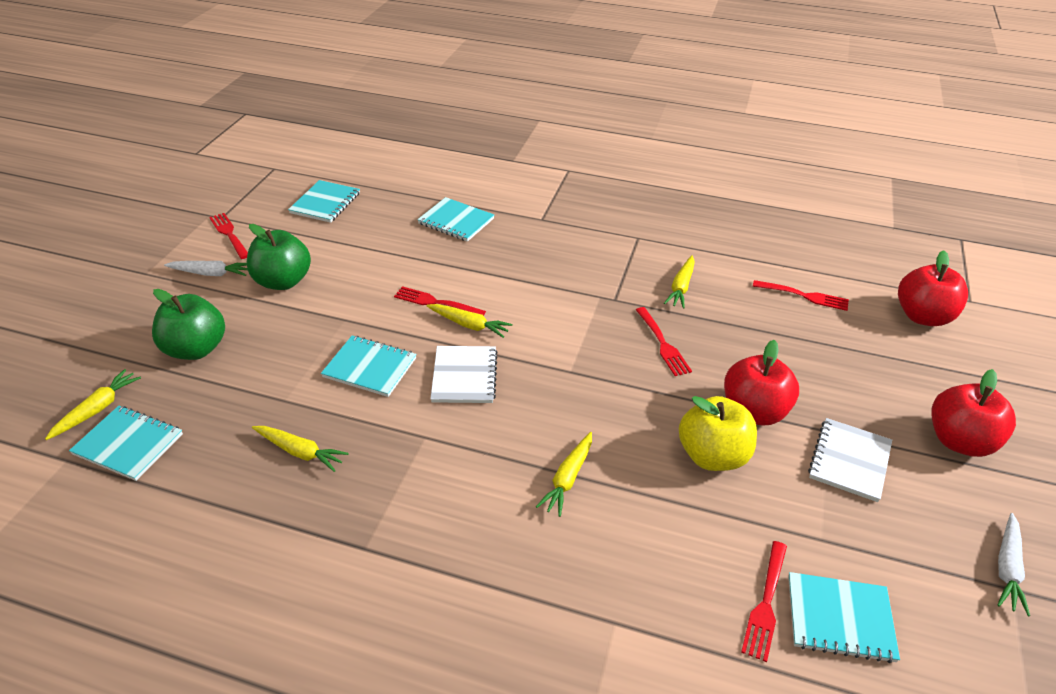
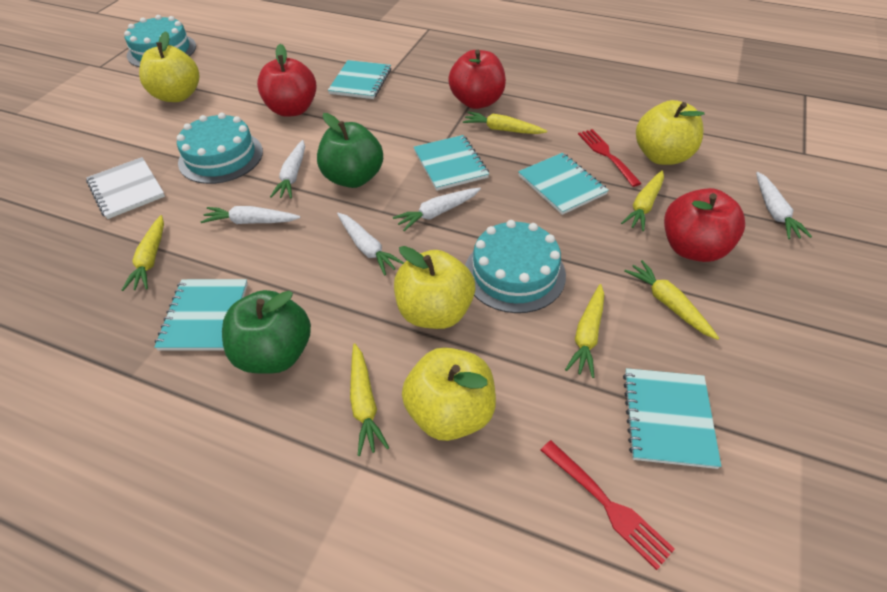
red fork: 5 -> 2
turquoise cake: 0 -> 3
white carrot: 2 -> 5
white notebook: 2 -> 1
yellow apple: 1 -> 4
yellow carrot: 5 -> 6

